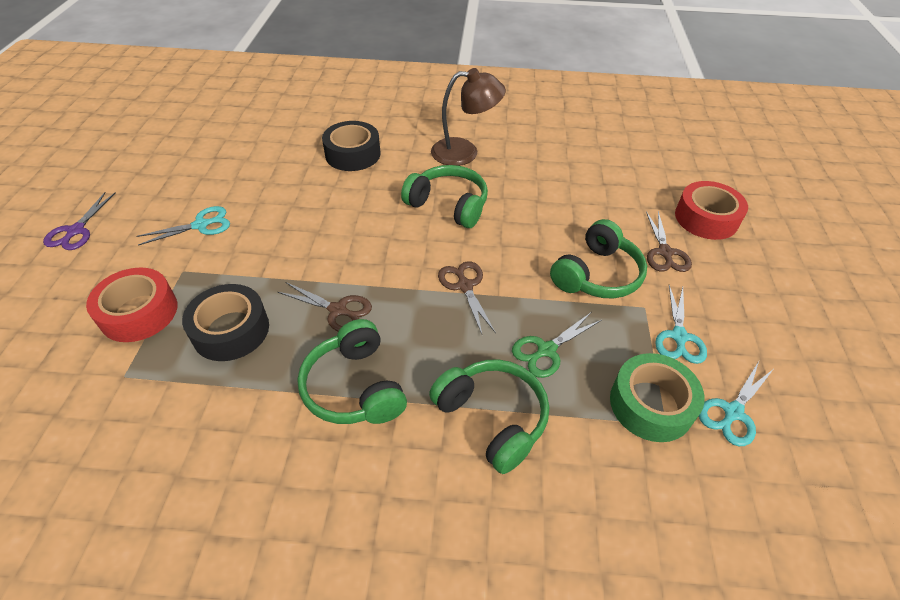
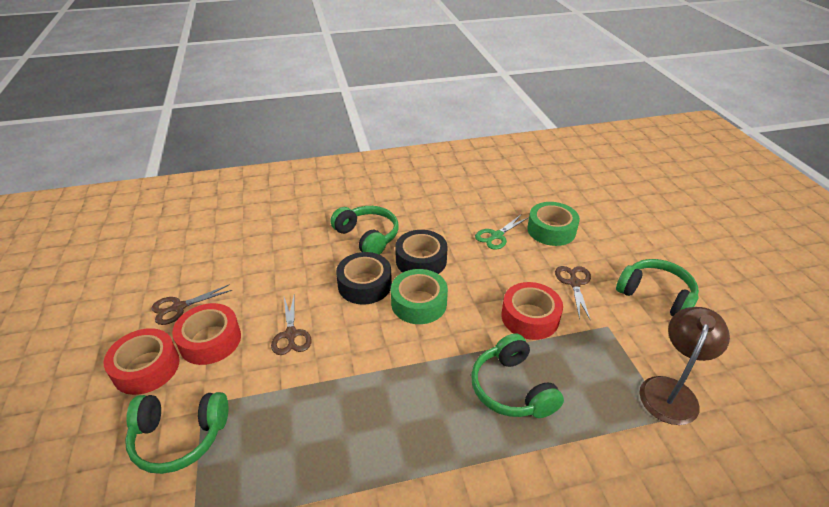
green tape: 1 -> 2
purple scissors: 1 -> 0
red tape: 2 -> 3
turquoise scissors: 3 -> 0

